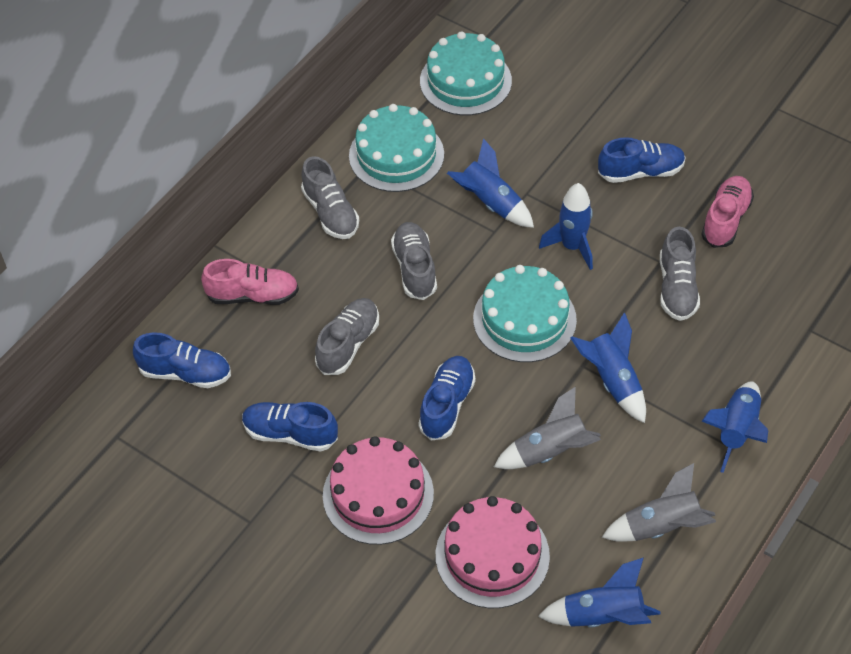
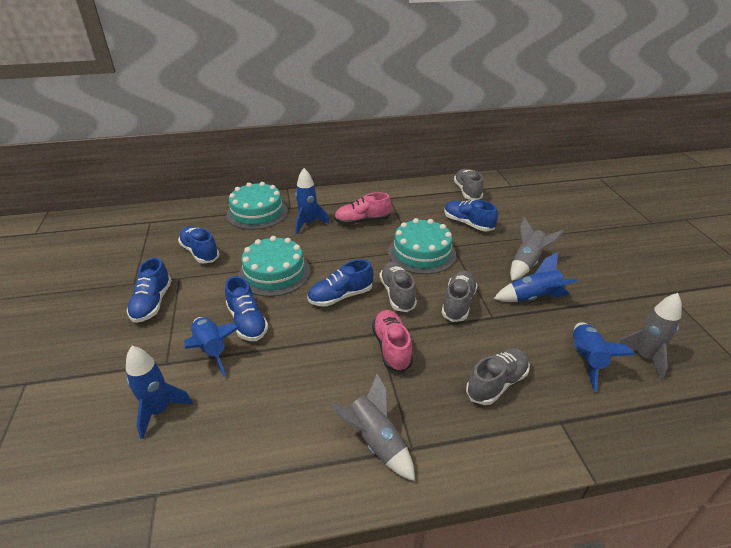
blue shoe: 4 -> 5
grey rocket: 2 -> 3
pink cake: 2 -> 0

